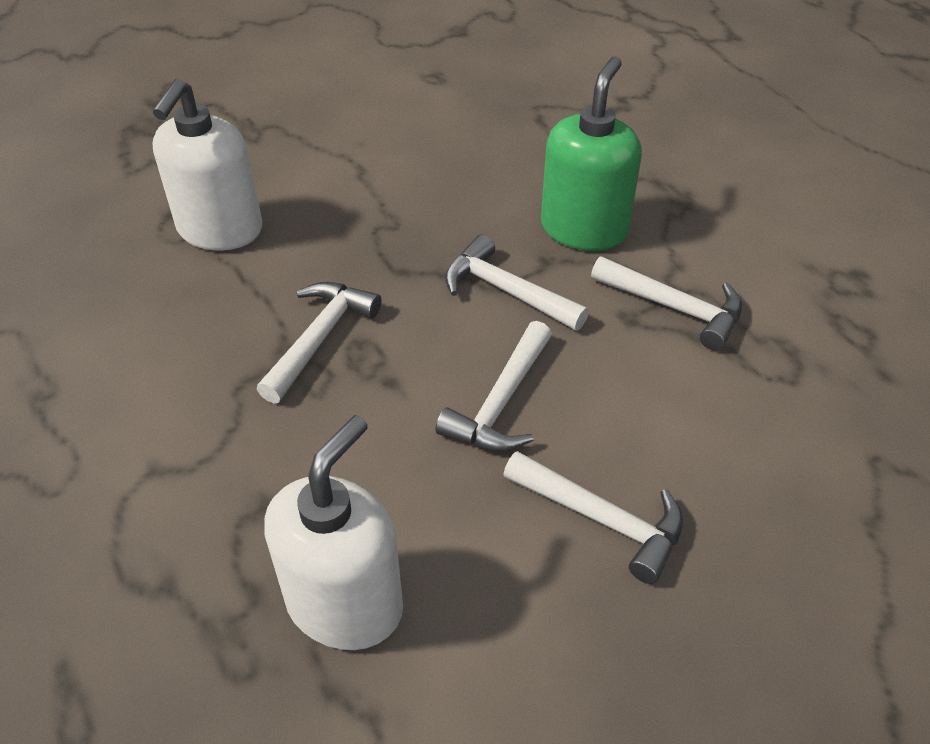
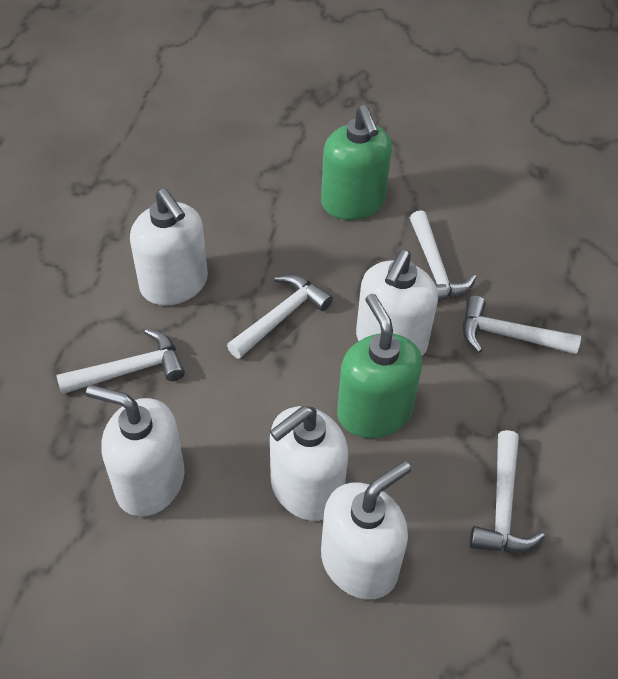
green soap dispenser: 1 -> 2
white soap dispenser: 2 -> 5

